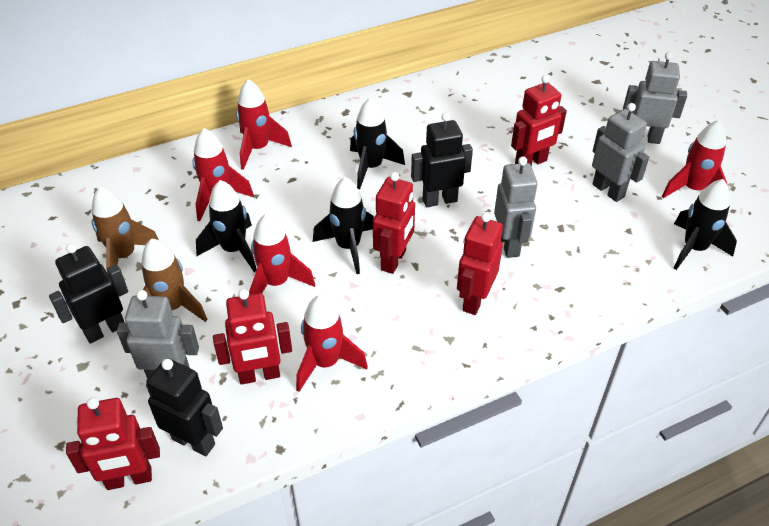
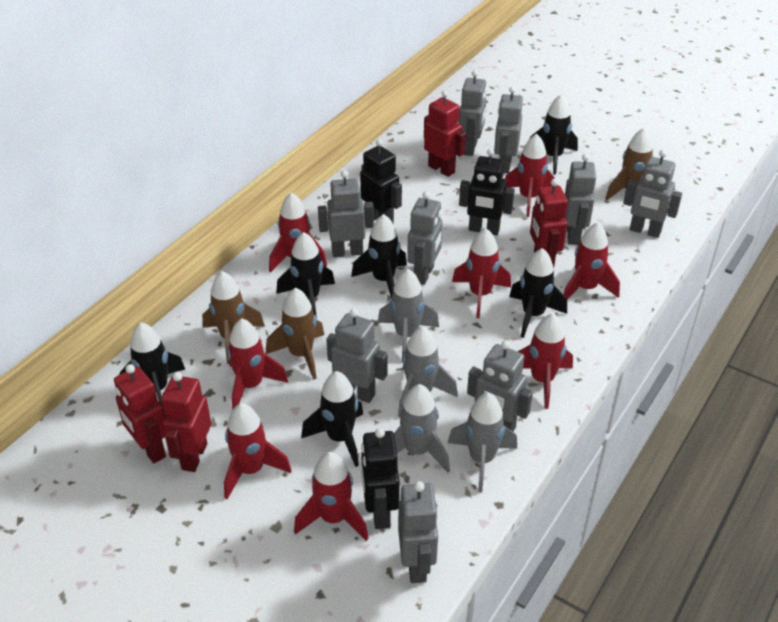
black rocket: 4 -> 6
brown rocket: 2 -> 3
grey robot: 4 -> 9
grey rocket: 0 -> 4
red robot: 5 -> 4
red rocket: 5 -> 8

